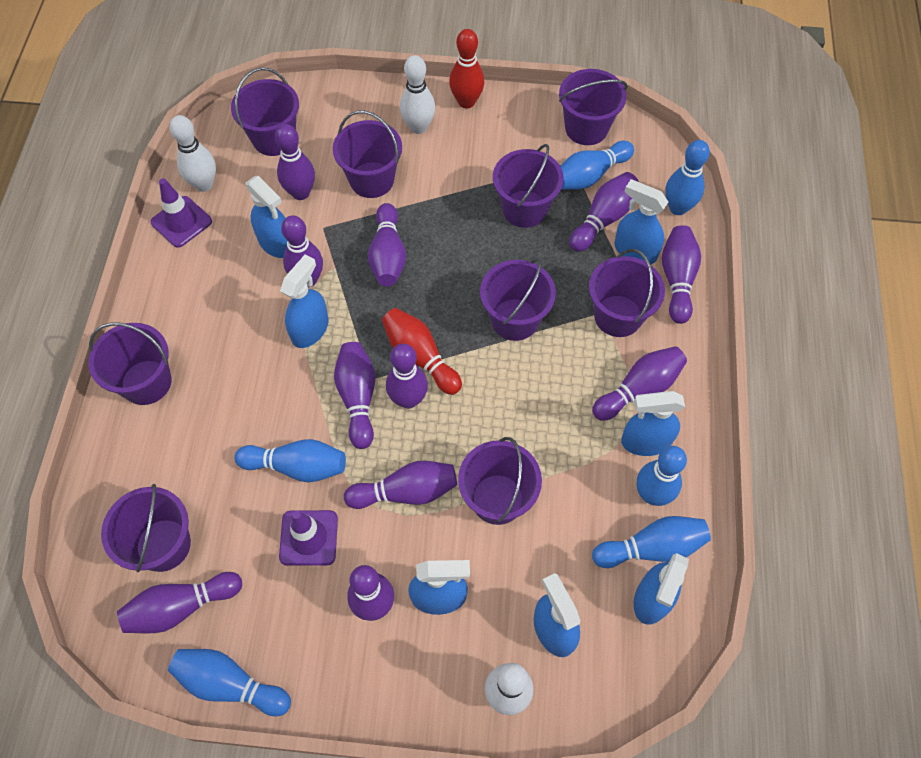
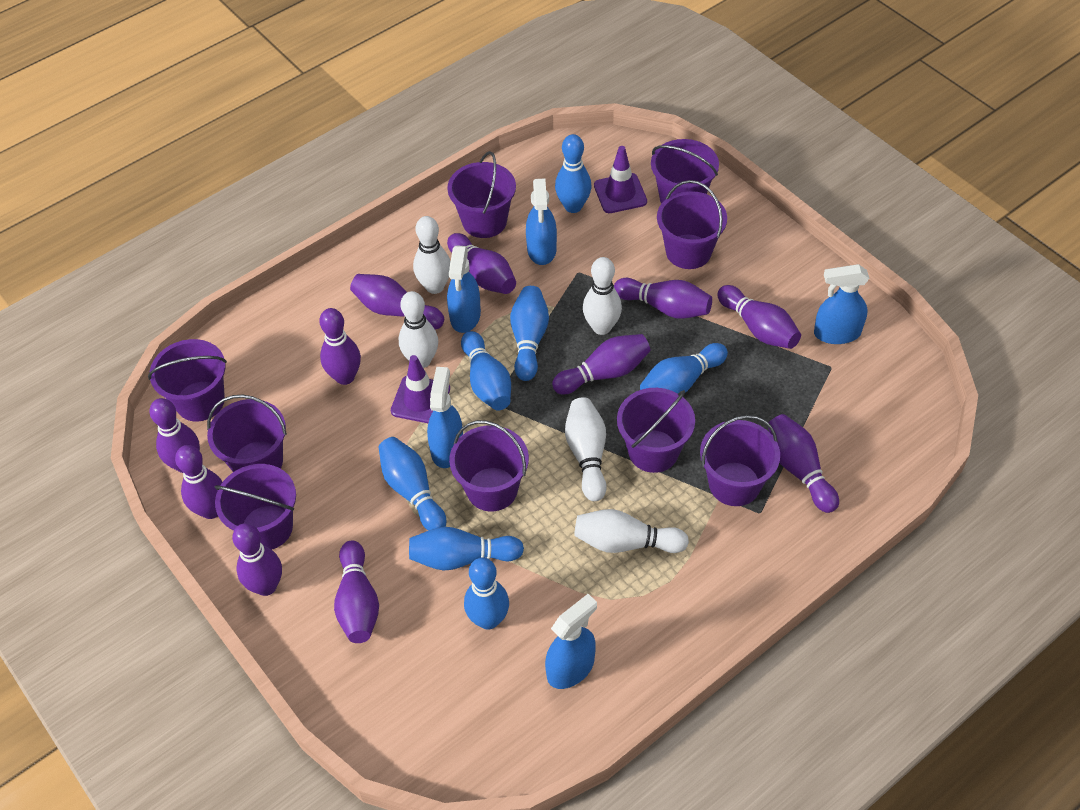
blue bowling pin: 6 -> 7
blue spray bottle: 7 -> 5
red bowling pin: 2 -> 0
white bowling pin: 3 -> 5

